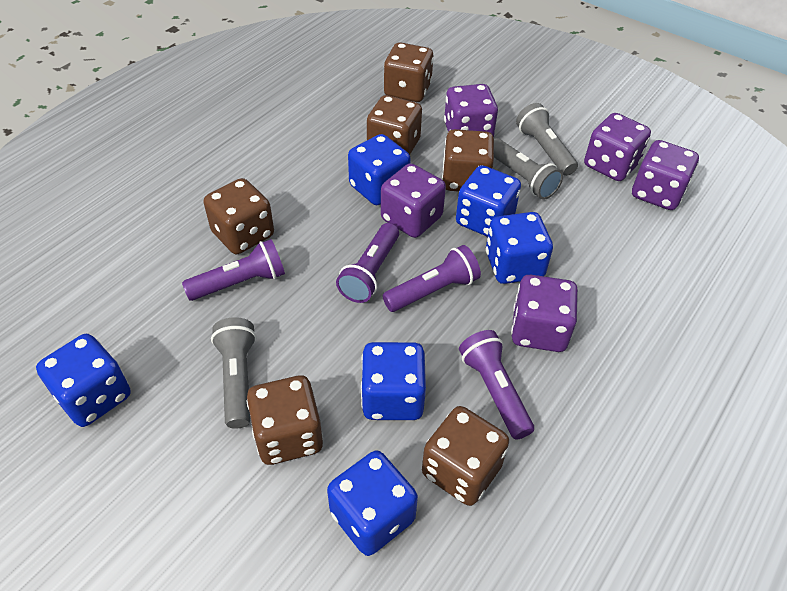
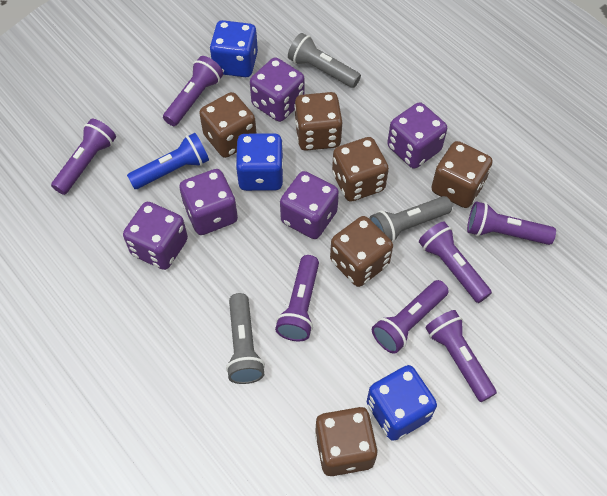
blue dice: 6 -> 3
blue flashlight: 0 -> 1
purple flashlight: 4 -> 7

